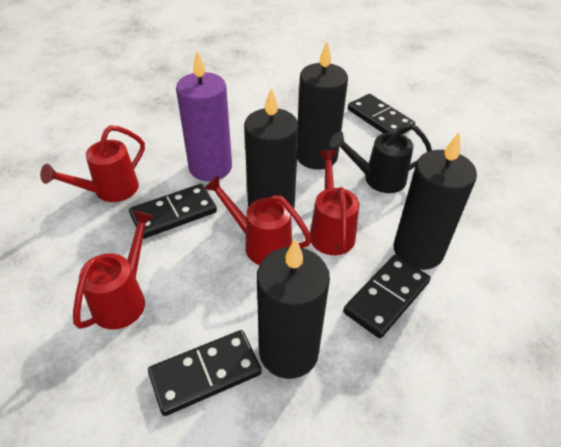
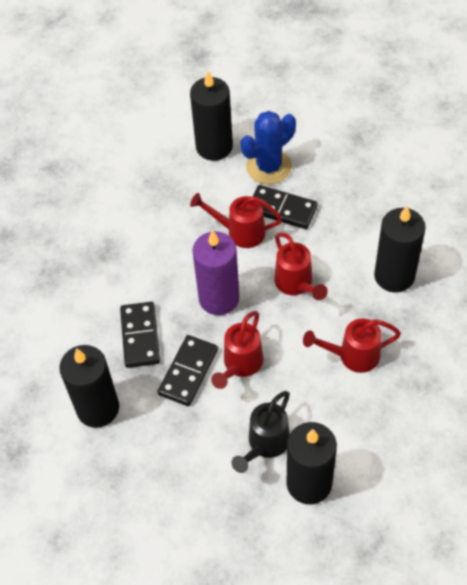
black domino: 4 -> 3
blue cactus: 0 -> 1

